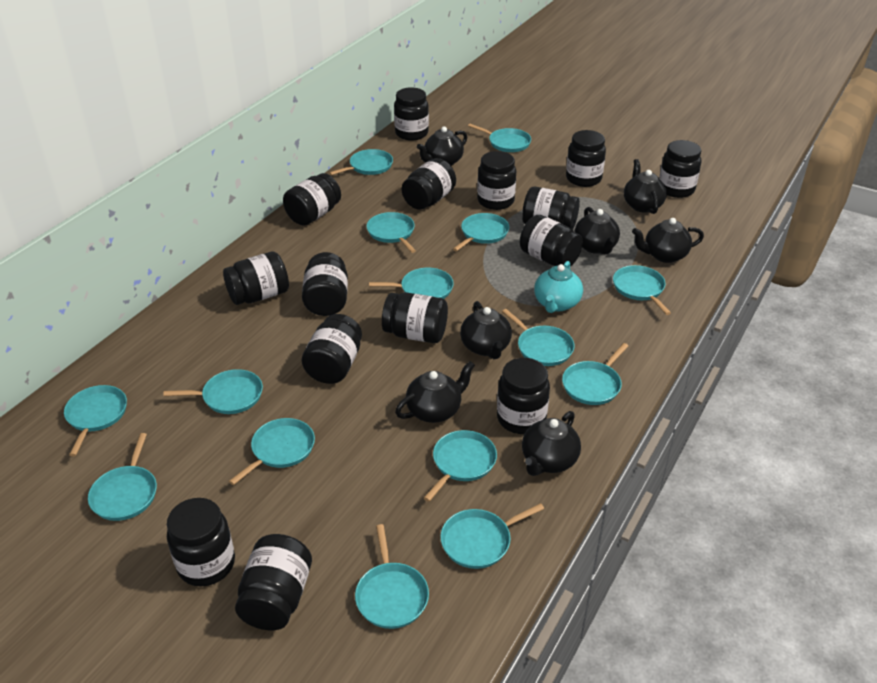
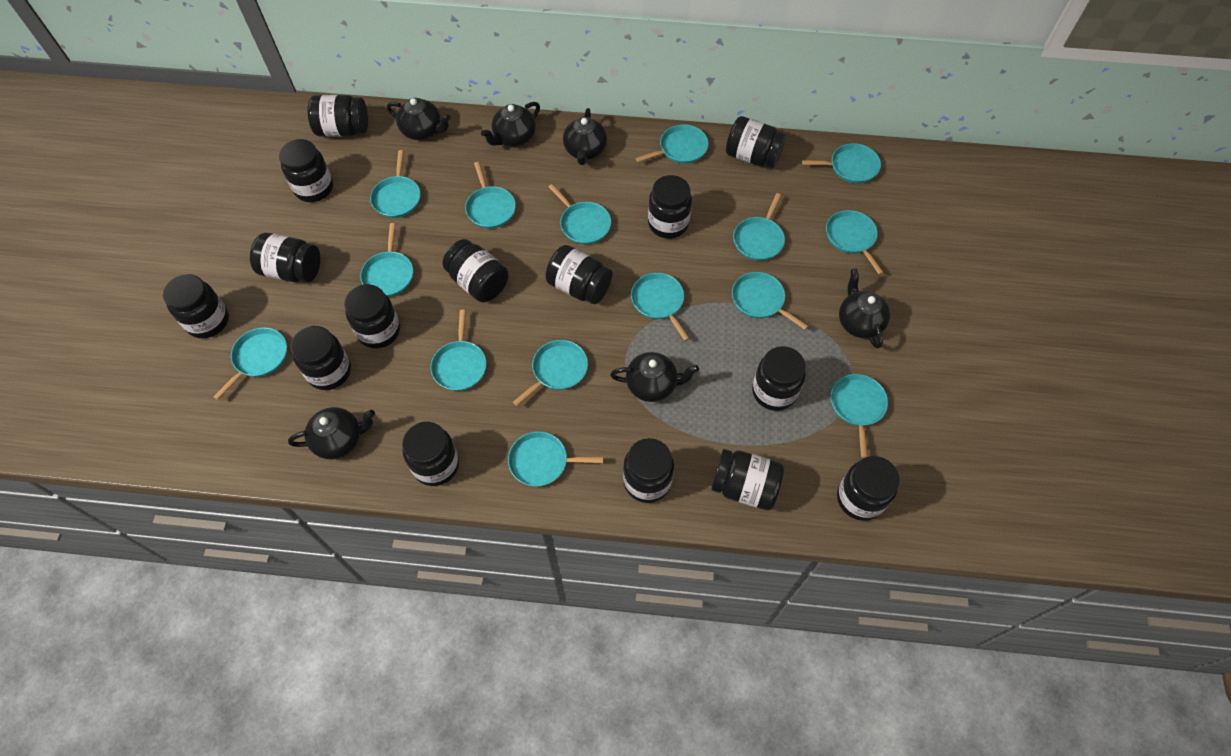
black teapot: 7 -> 6
turquoise teapot: 1 -> 0

